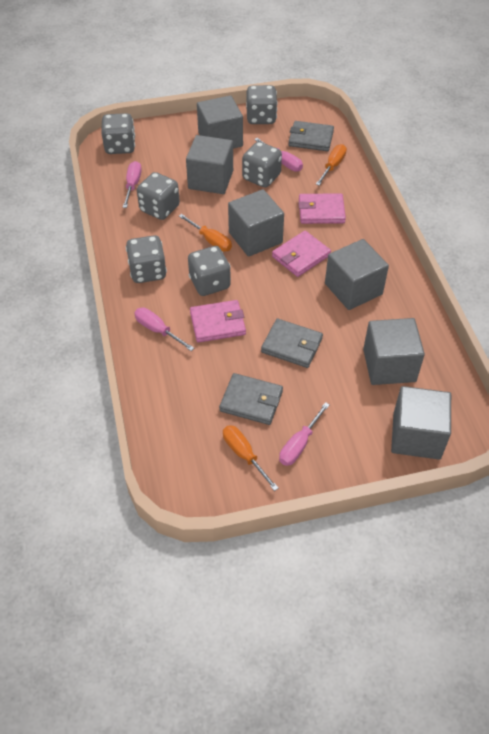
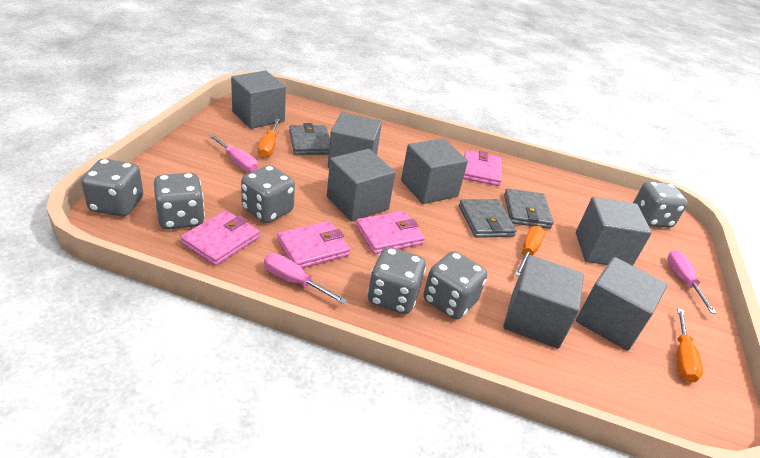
grey cube: 6 -> 7
pink screwdriver: 4 -> 3
pink wallet: 3 -> 4

